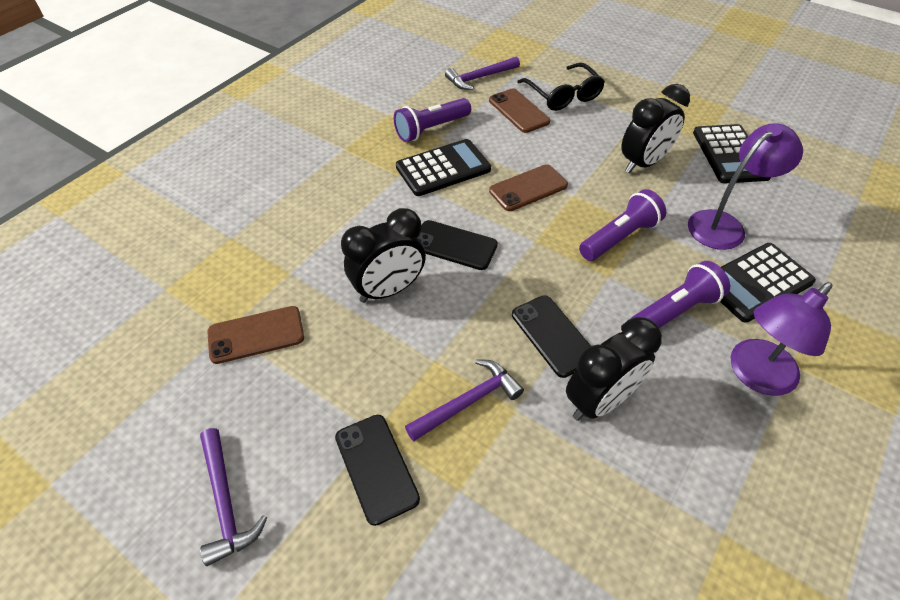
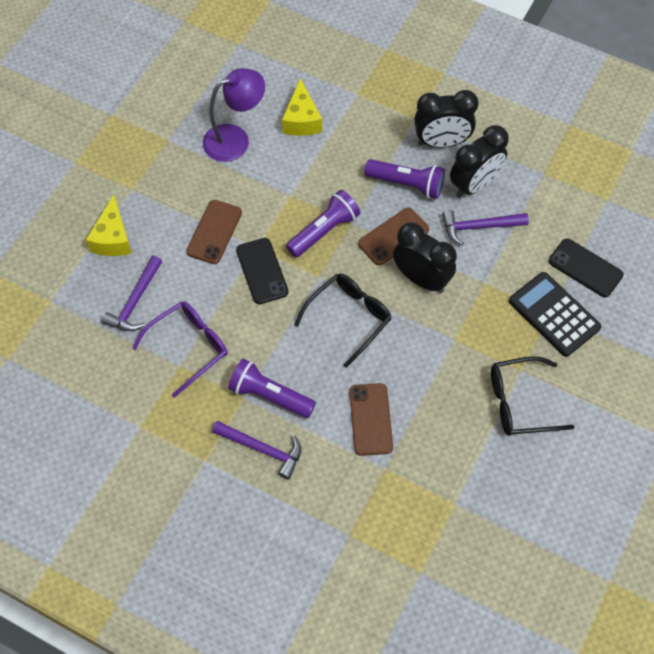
black calculator: 3 -> 1
black glasses: 1 -> 2
black phone: 3 -> 2
purple glasses: 0 -> 1
purple lamp: 2 -> 1
yellow cheese: 0 -> 2

